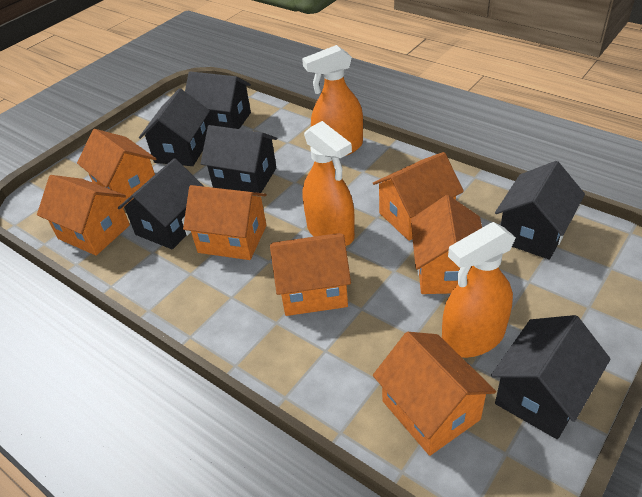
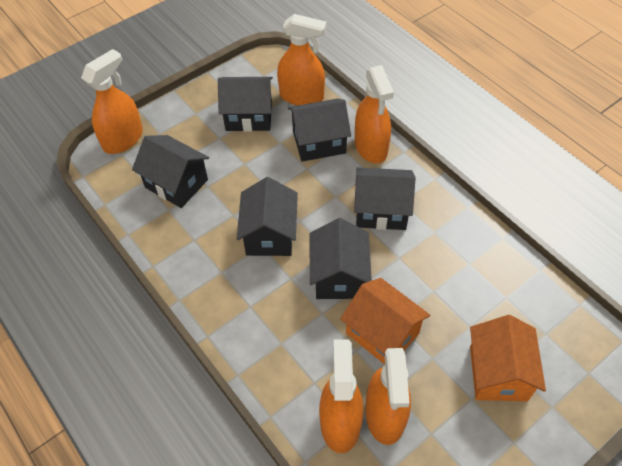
orange house: 7 -> 2
orange spray bottle: 3 -> 5

